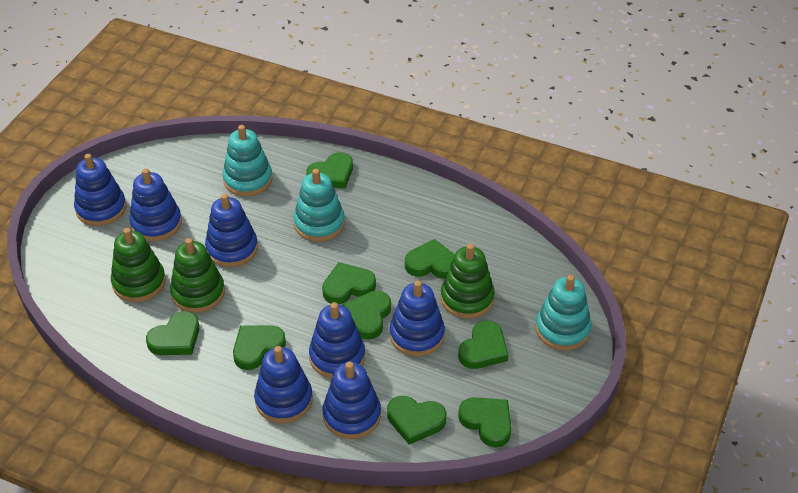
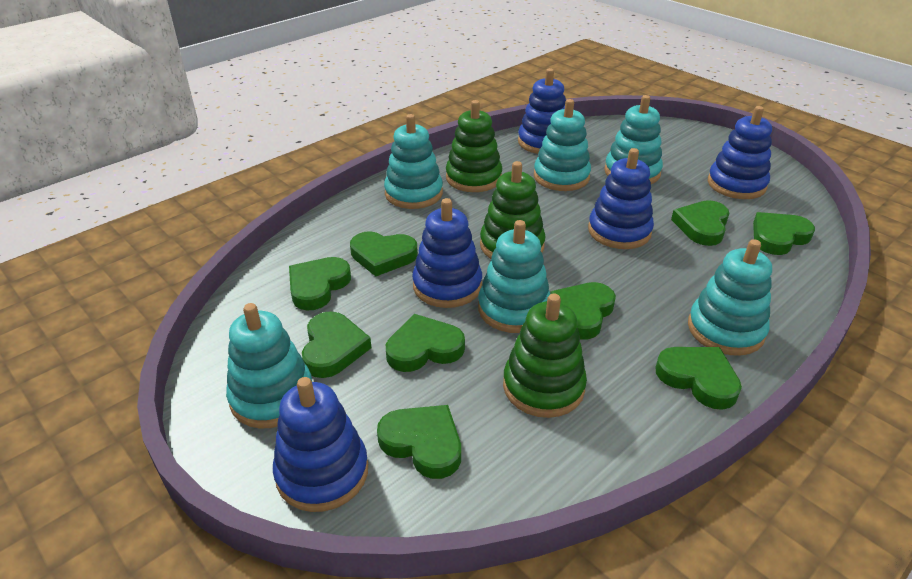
blue stacking toy: 7 -> 5
turquoise stacking toy: 3 -> 6

